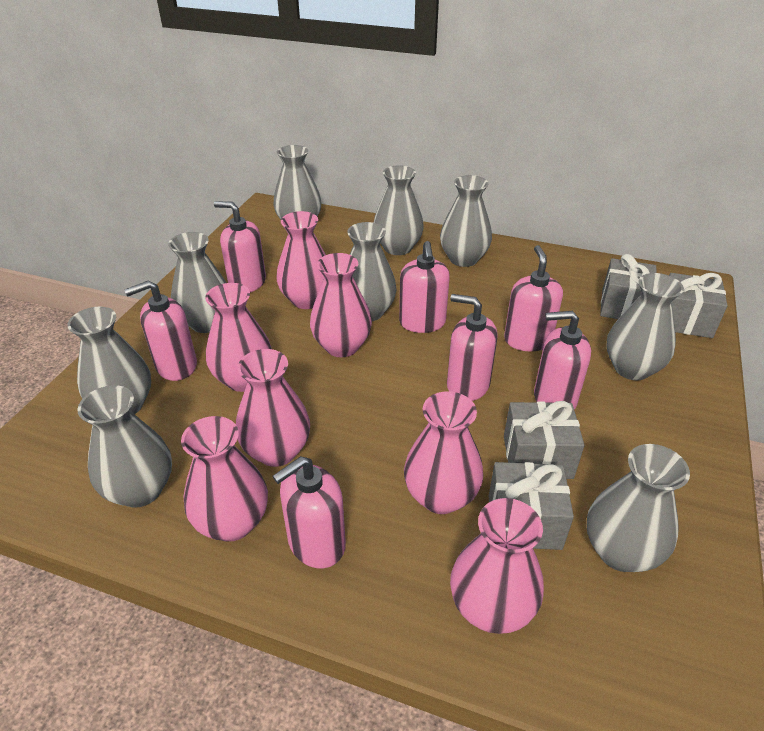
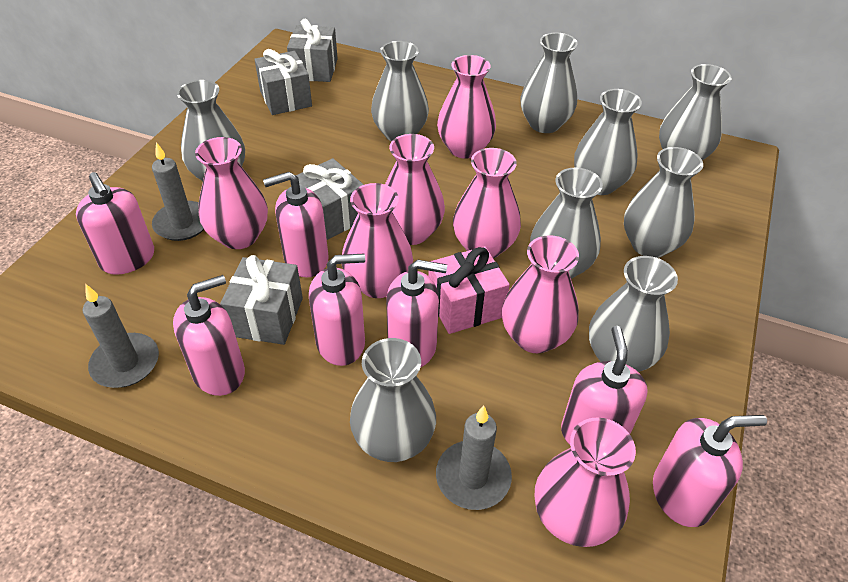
grey candle: 0 -> 3
pink gift: 0 -> 1

